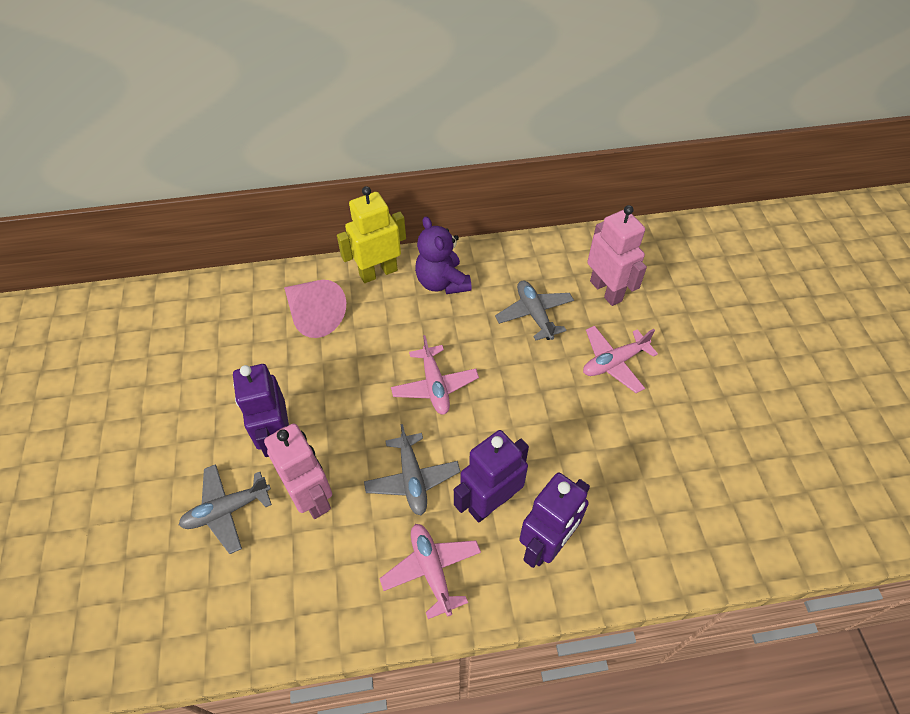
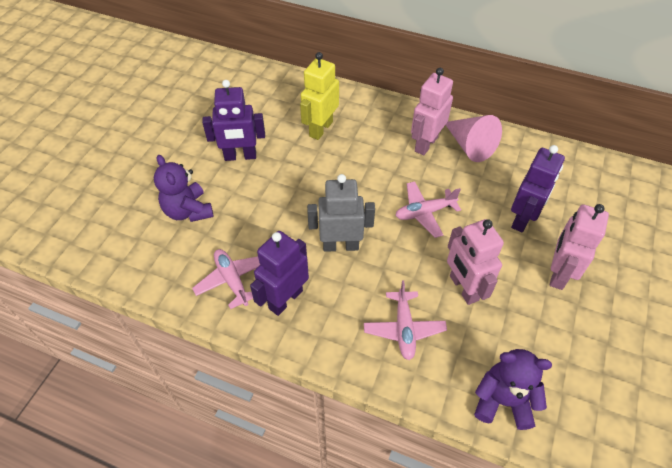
grey plane: 3 -> 0
grey robot: 0 -> 1
pink robot: 2 -> 3
purple teddy bear: 1 -> 2

